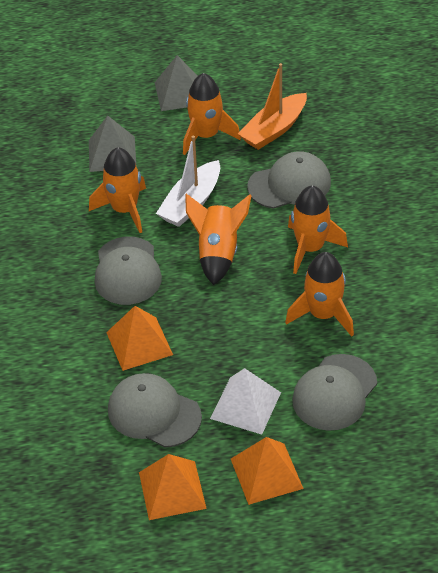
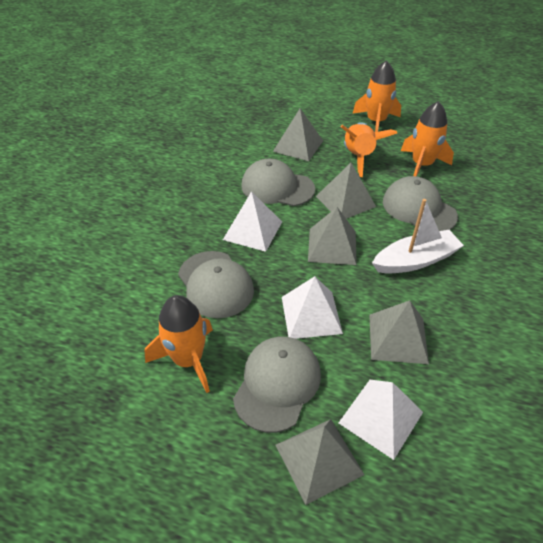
grey pyramid: 2 -> 5
orange boat: 1 -> 0
orange pyramid: 3 -> 0
orange rocket: 5 -> 4
white pyramid: 1 -> 3

